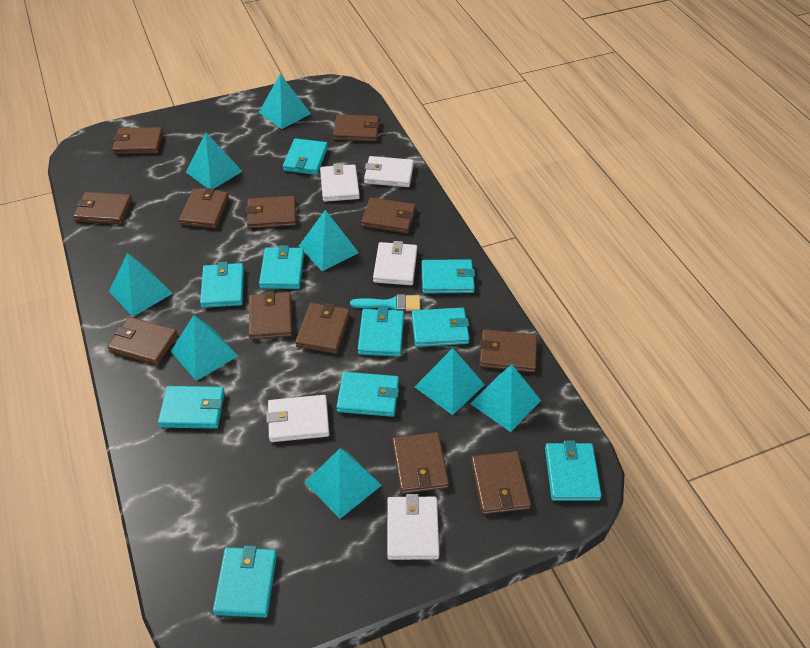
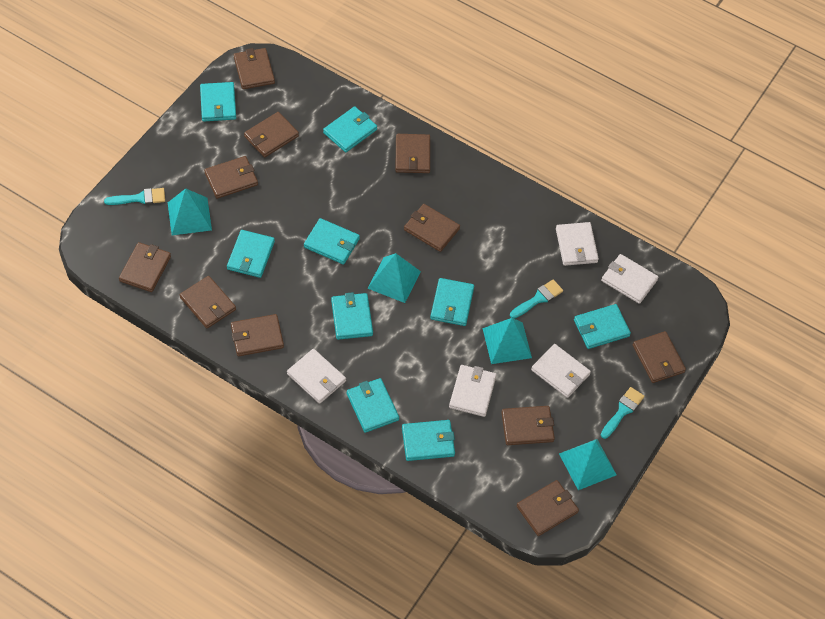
brown wallet: 12 -> 11
turquoise brush: 1 -> 3
turquoise pyramid: 8 -> 4
turquoise wallet: 10 -> 9

